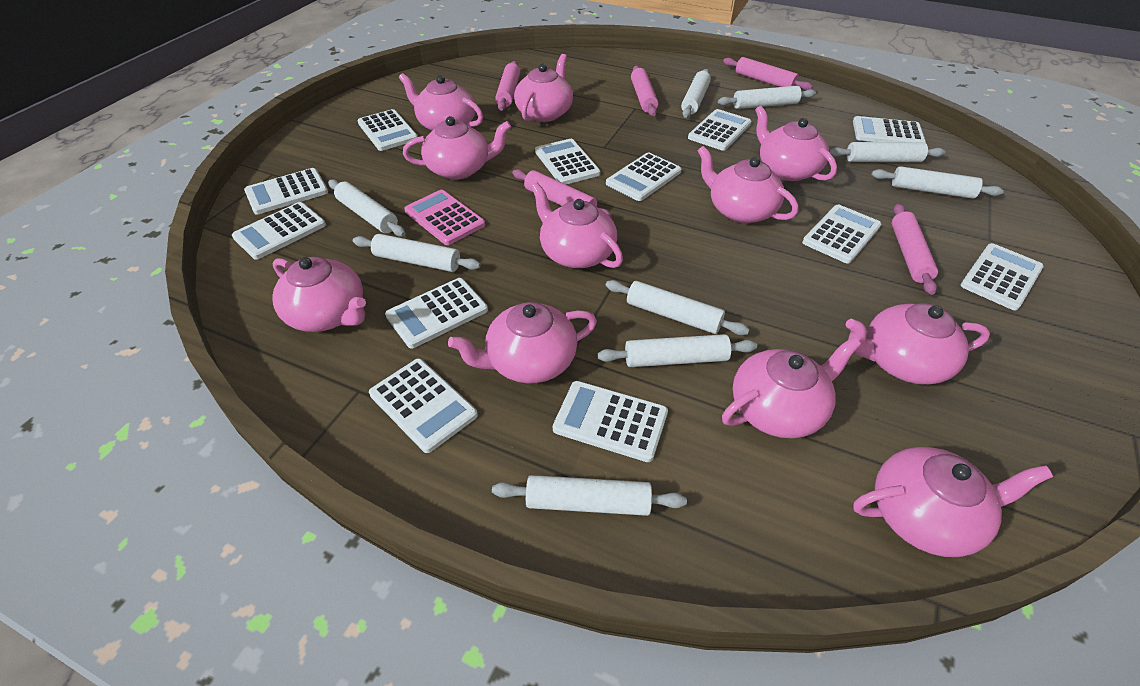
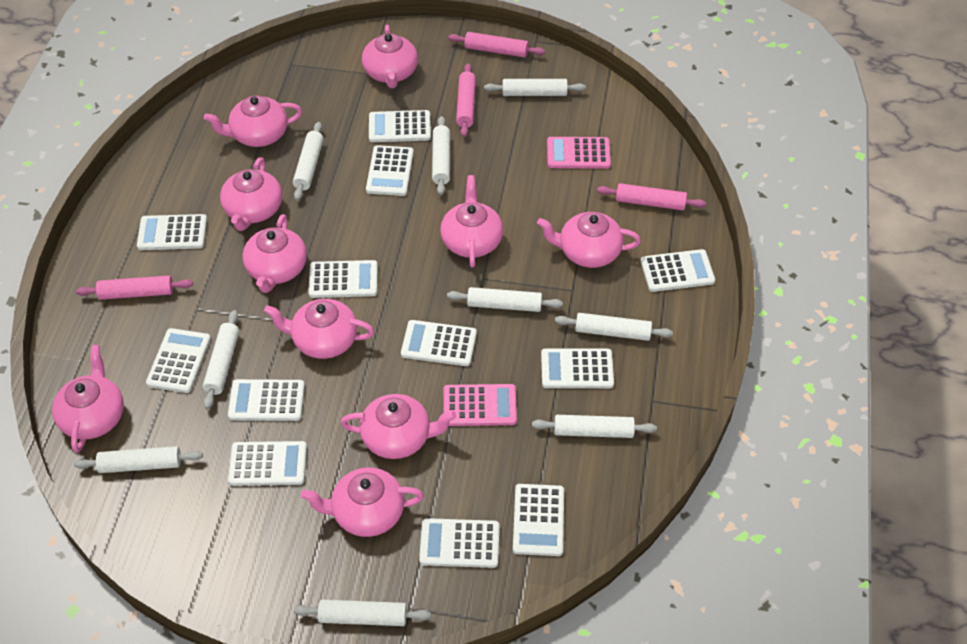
pink calculator: 1 -> 2
pink rolling pin: 5 -> 4
pink teapot: 11 -> 10

